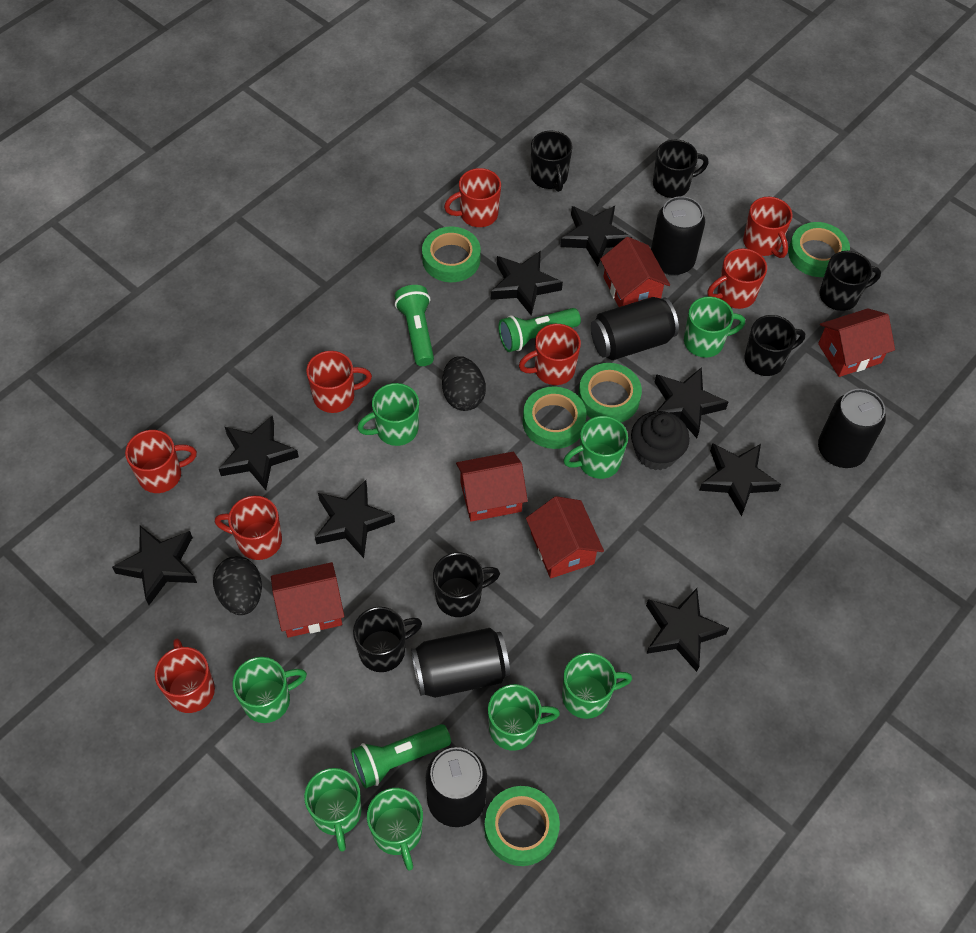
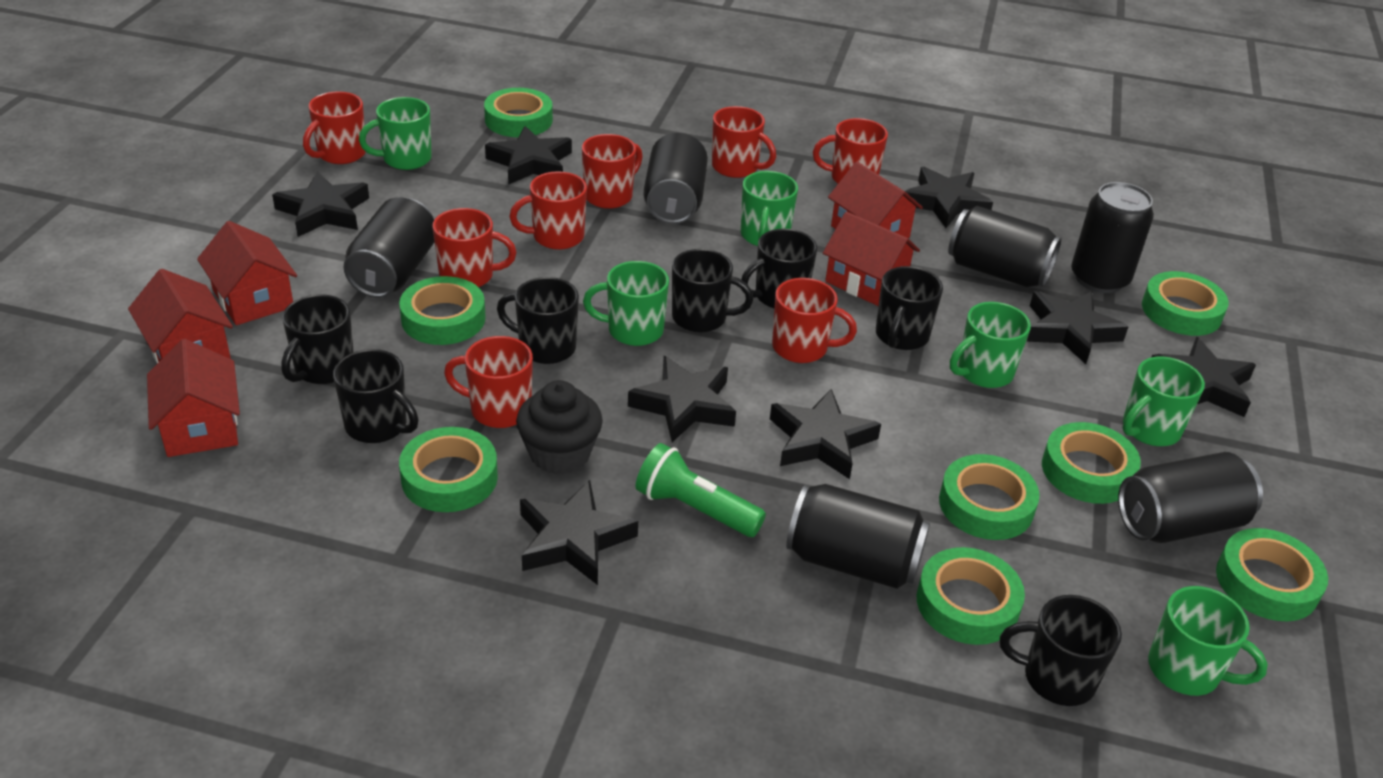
black can: 5 -> 6
black egg: 2 -> 0
black mug: 6 -> 7
green flashlight: 3 -> 1
green mug: 8 -> 6
green tape: 5 -> 8

